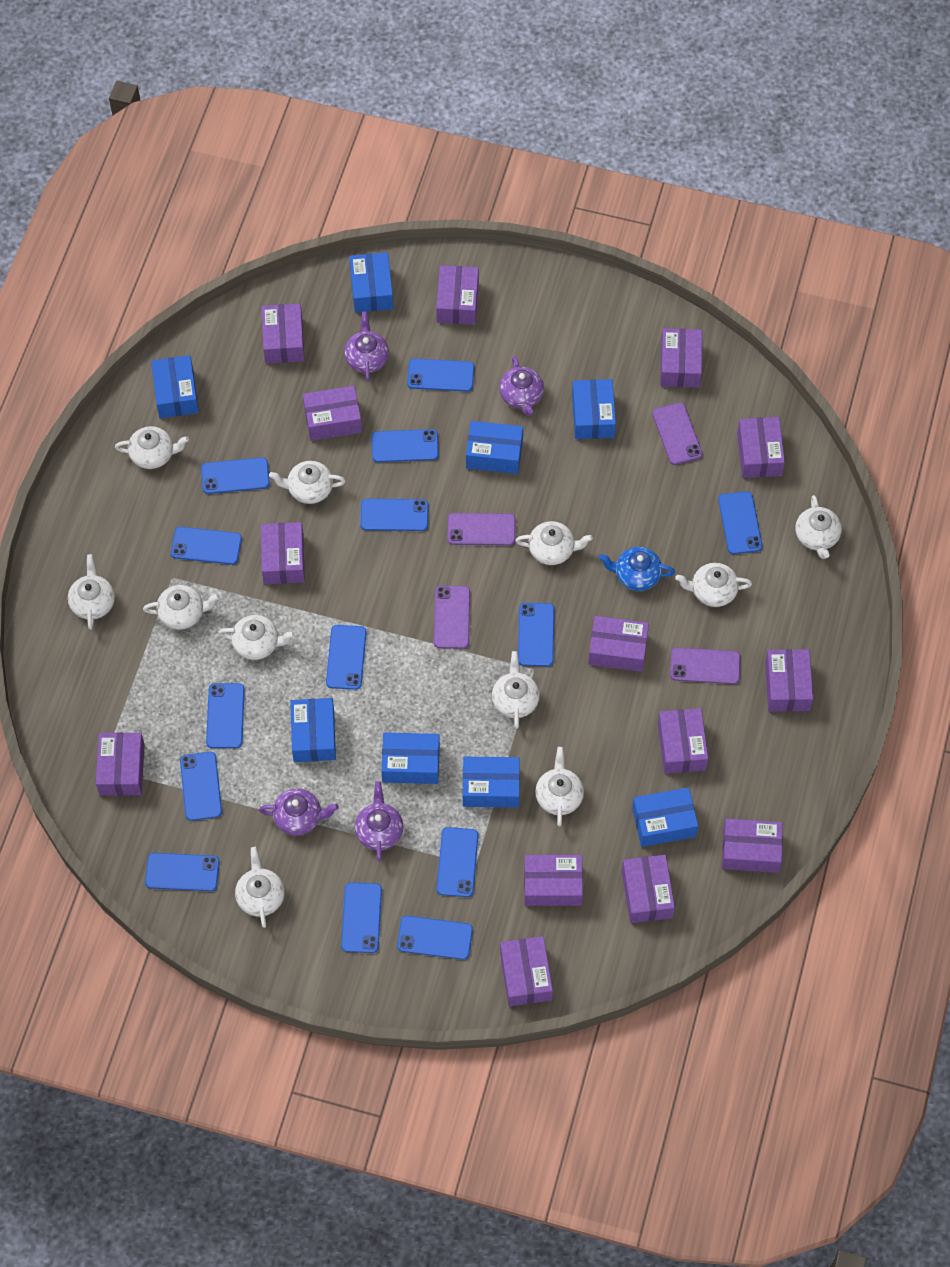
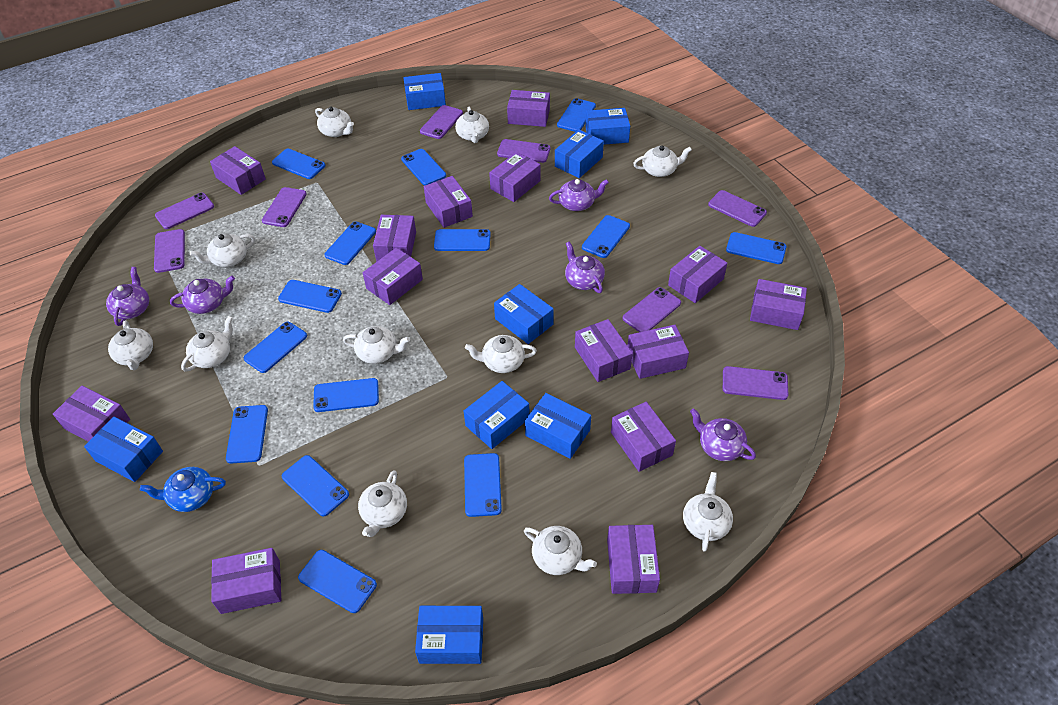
purple phone: 4 -> 8
purple teapot: 4 -> 5

